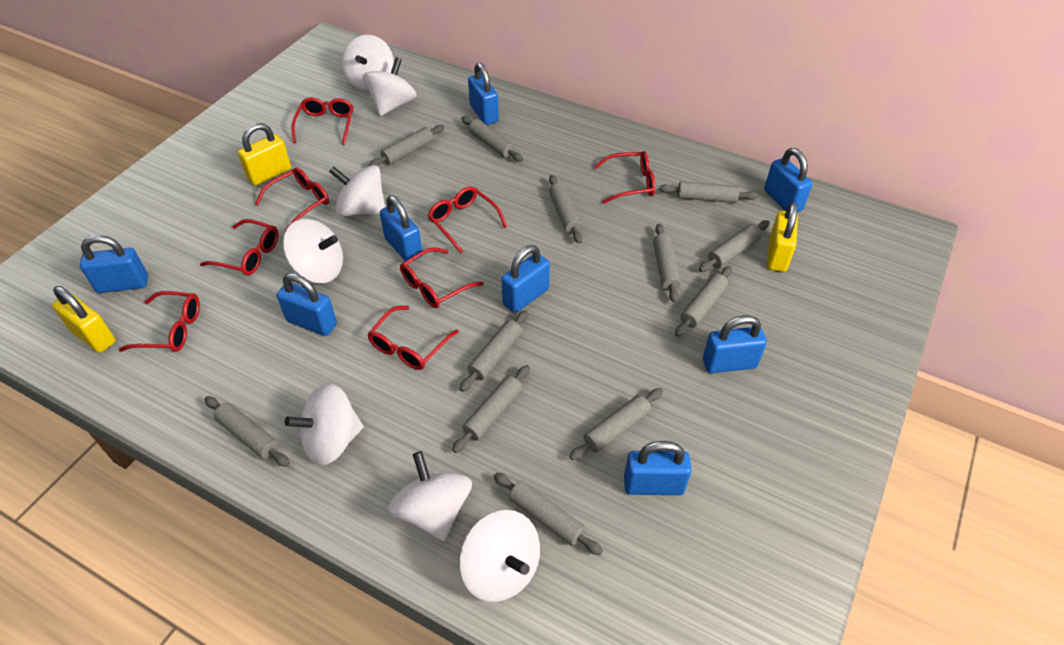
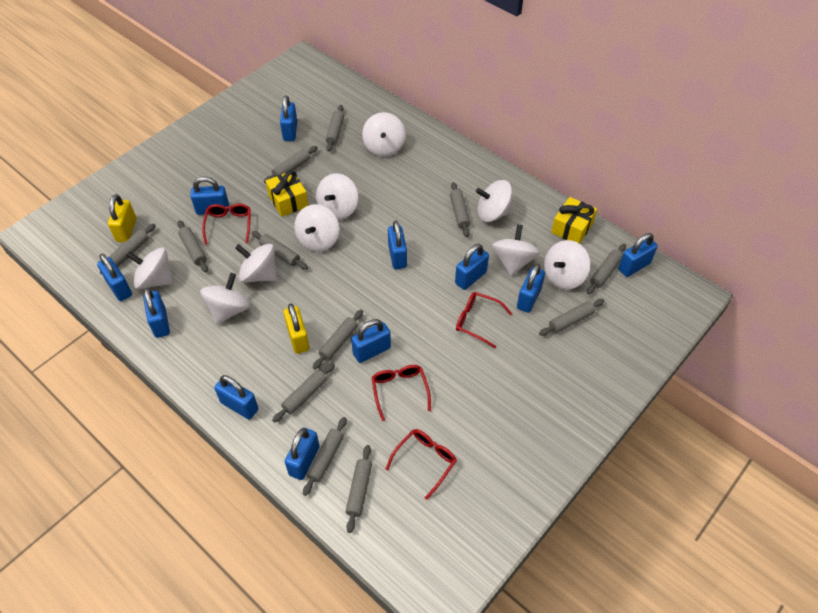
blue padlock: 8 -> 11
red glasses: 8 -> 4
white spinning top: 7 -> 9
yellow gift: 0 -> 2
yellow padlock: 3 -> 2

